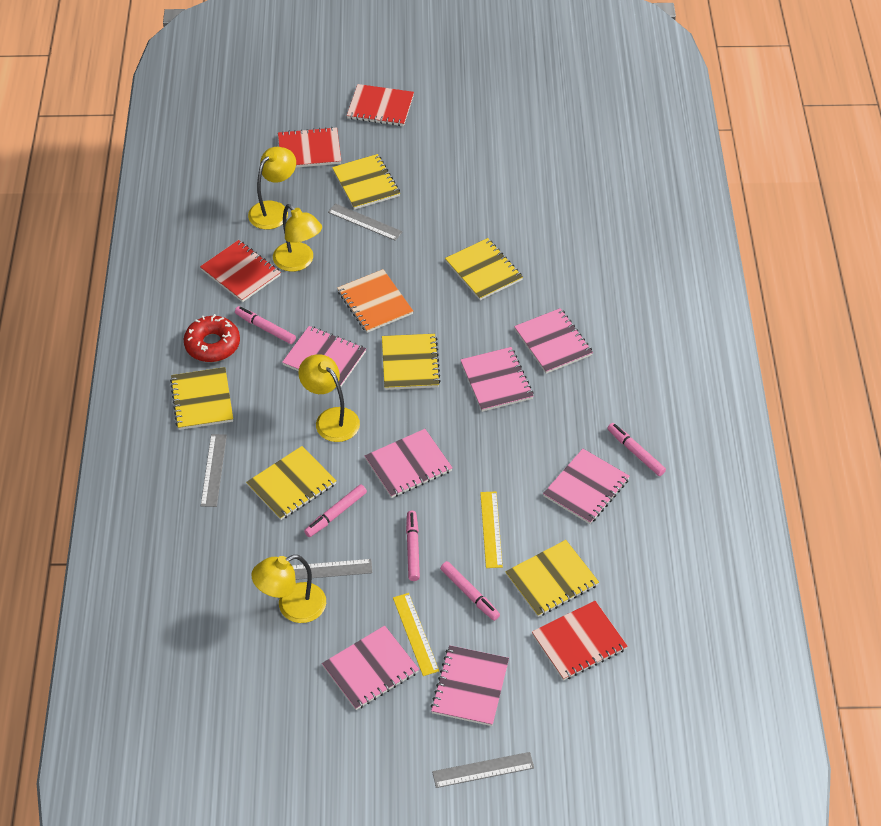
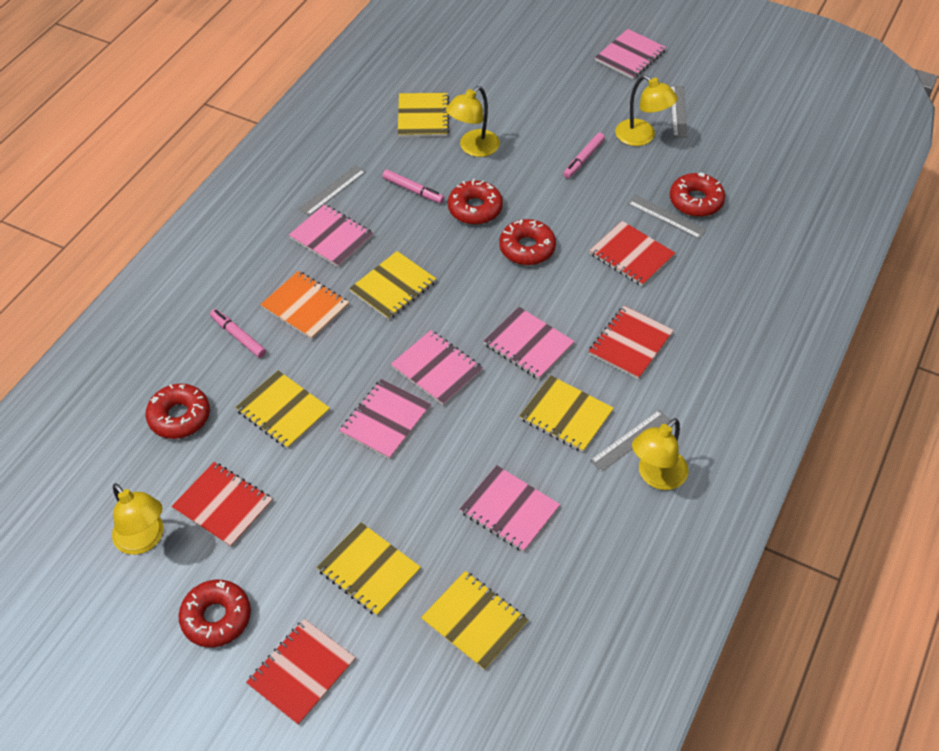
pink marker: 5 -> 3
pink notebook: 7 -> 6
red donut: 1 -> 5
yellow ruler: 2 -> 0

